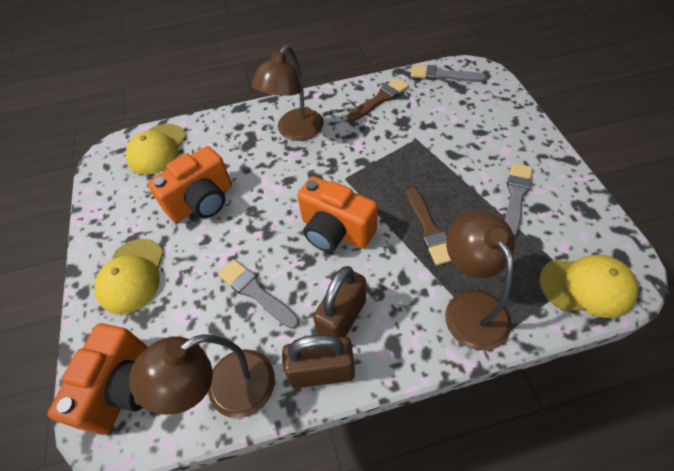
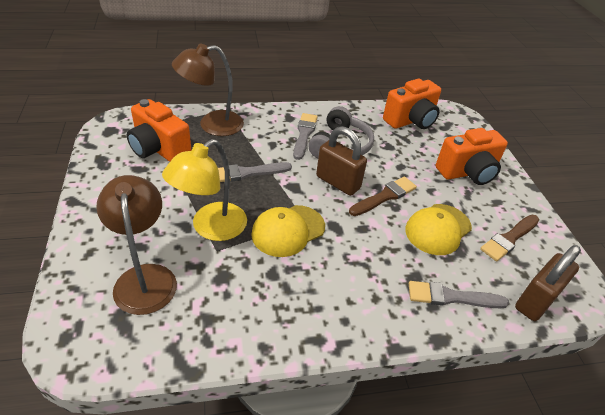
brown lamp: 3 -> 2
grey headphones: 0 -> 1
yellow cap: 3 -> 2
yellow lamp: 0 -> 1

